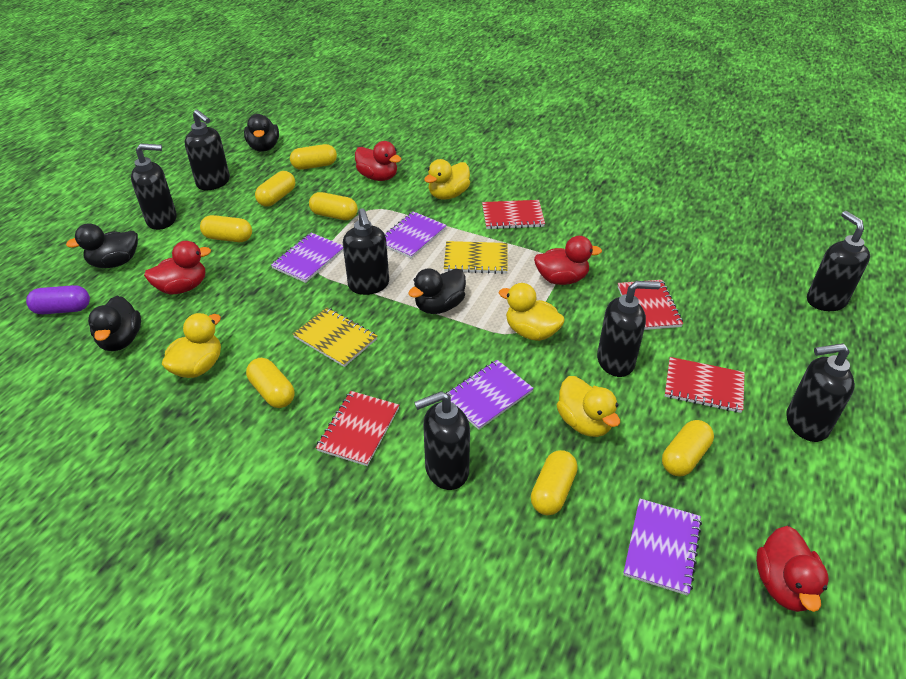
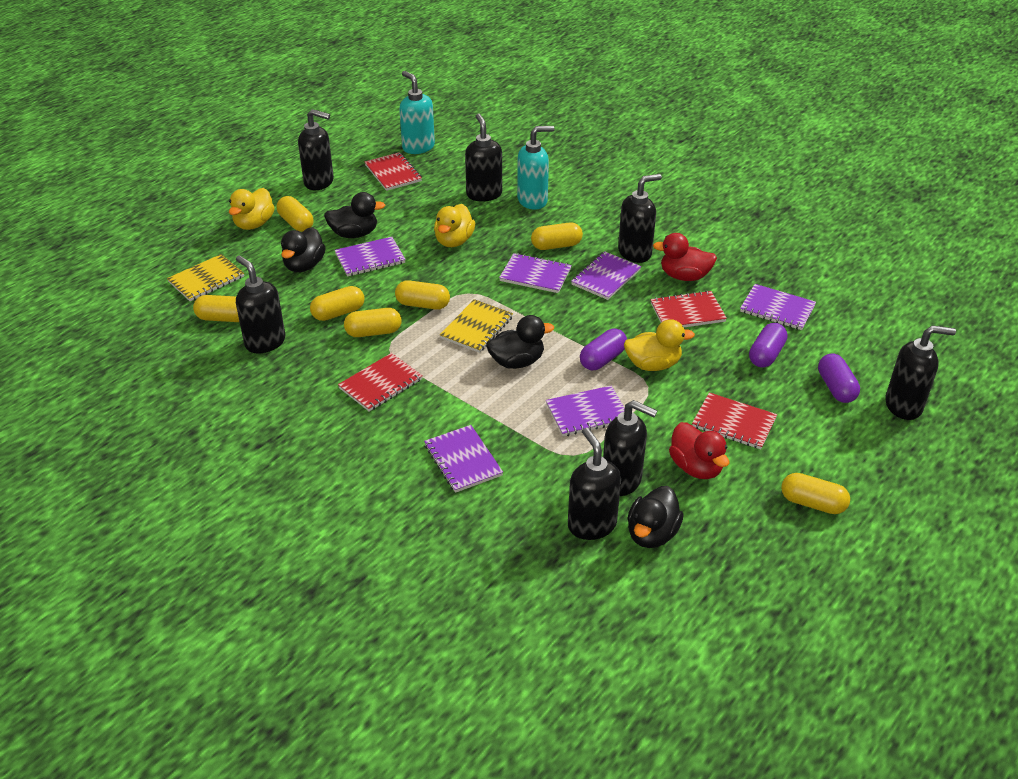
purple capsule: 1 -> 3
purple notebook: 4 -> 6
red duck: 4 -> 2
turquoise soap dispenser: 0 -> 2
yellow duck: 4 -> 3

